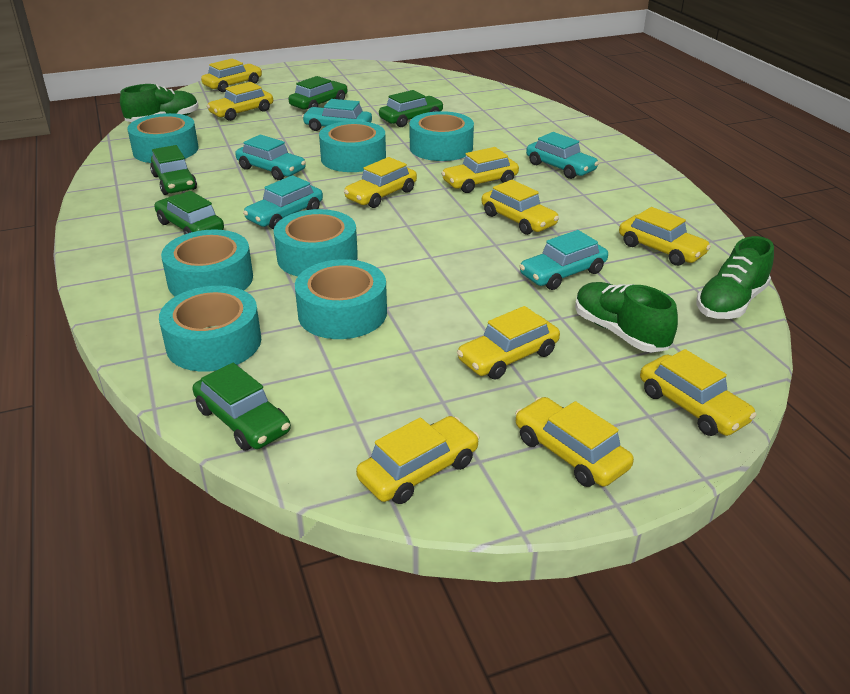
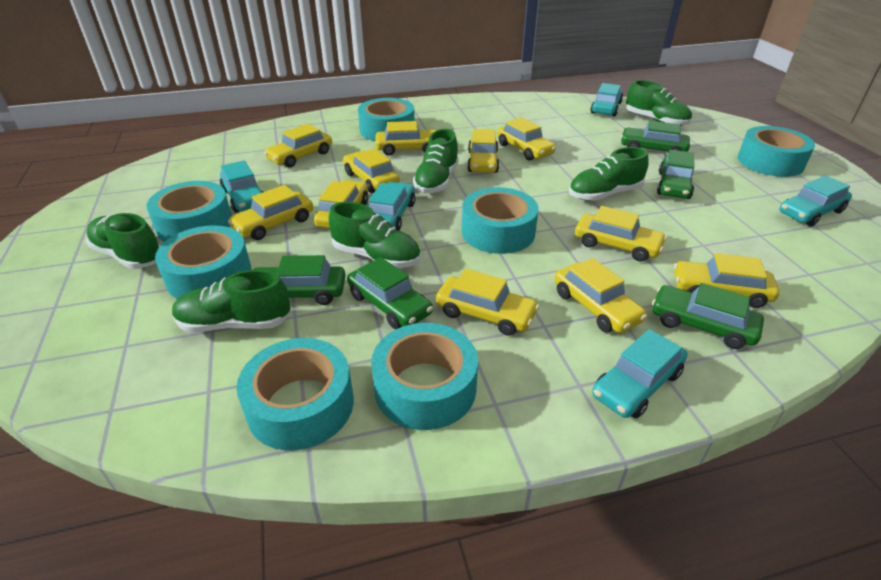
green shoe: 3 -> 6
yellow car: 10 -> 11

